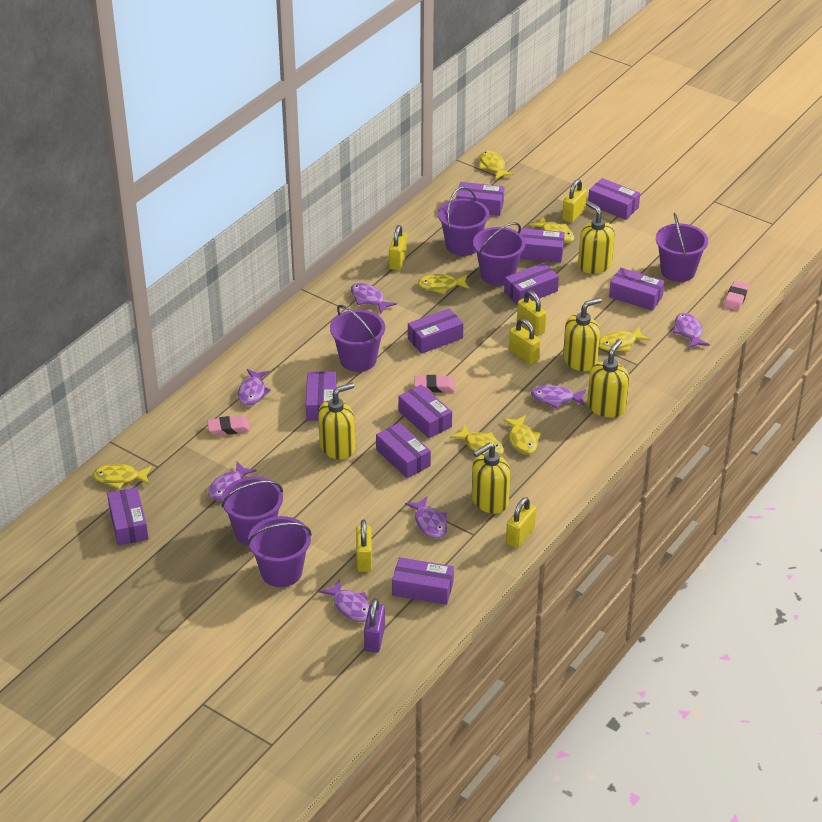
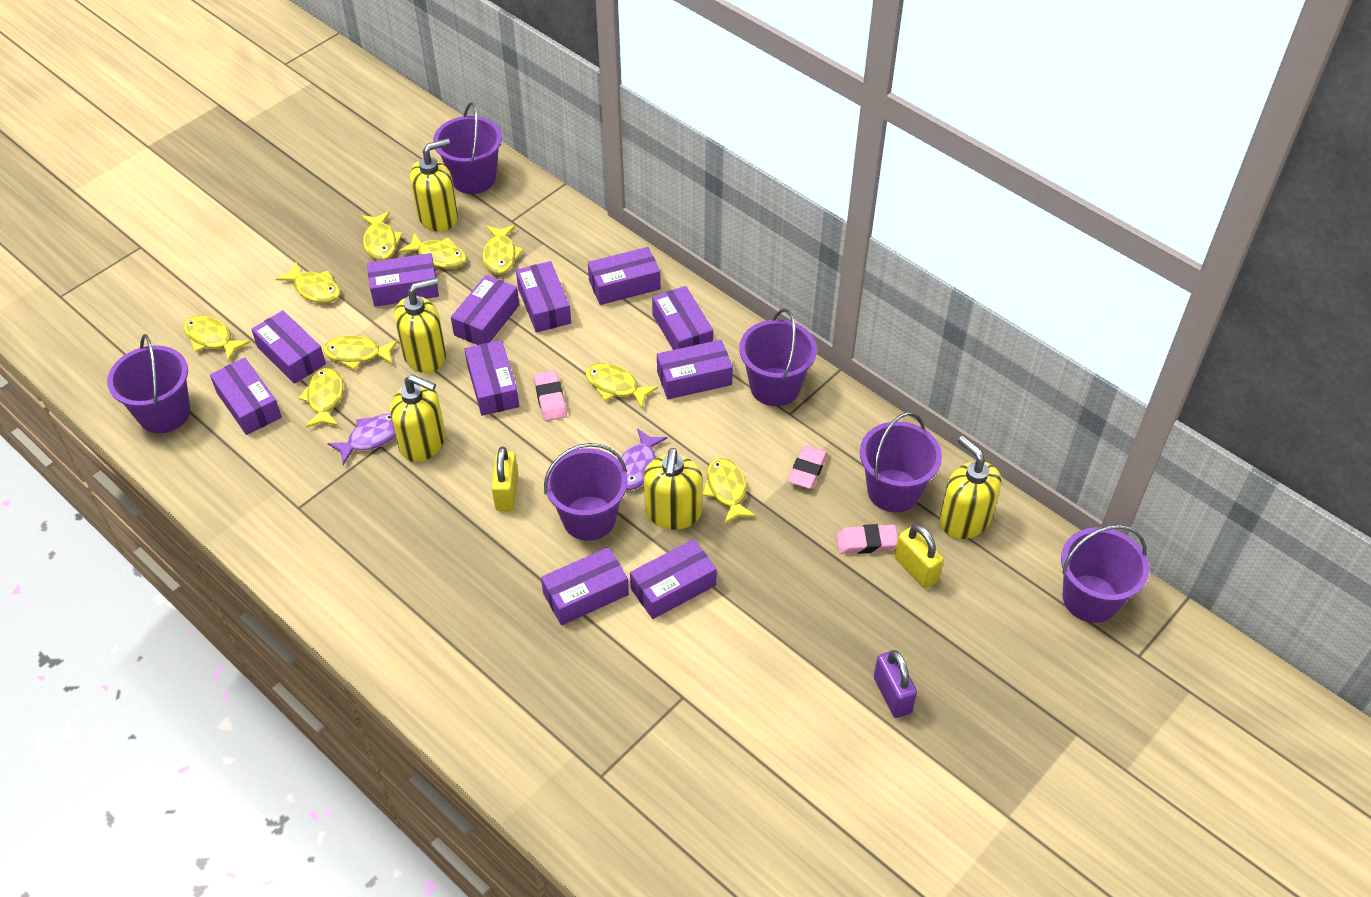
purple fish: 7 -> 2
yellow fish: 7 -> 9
yellow padlock: 6 -> 2

